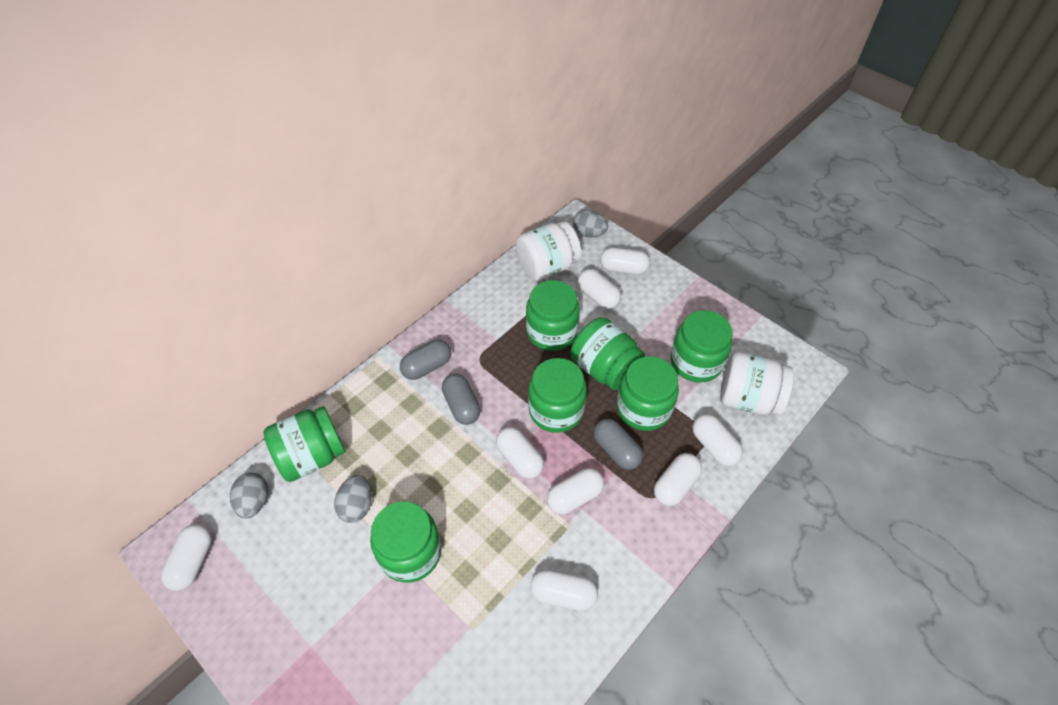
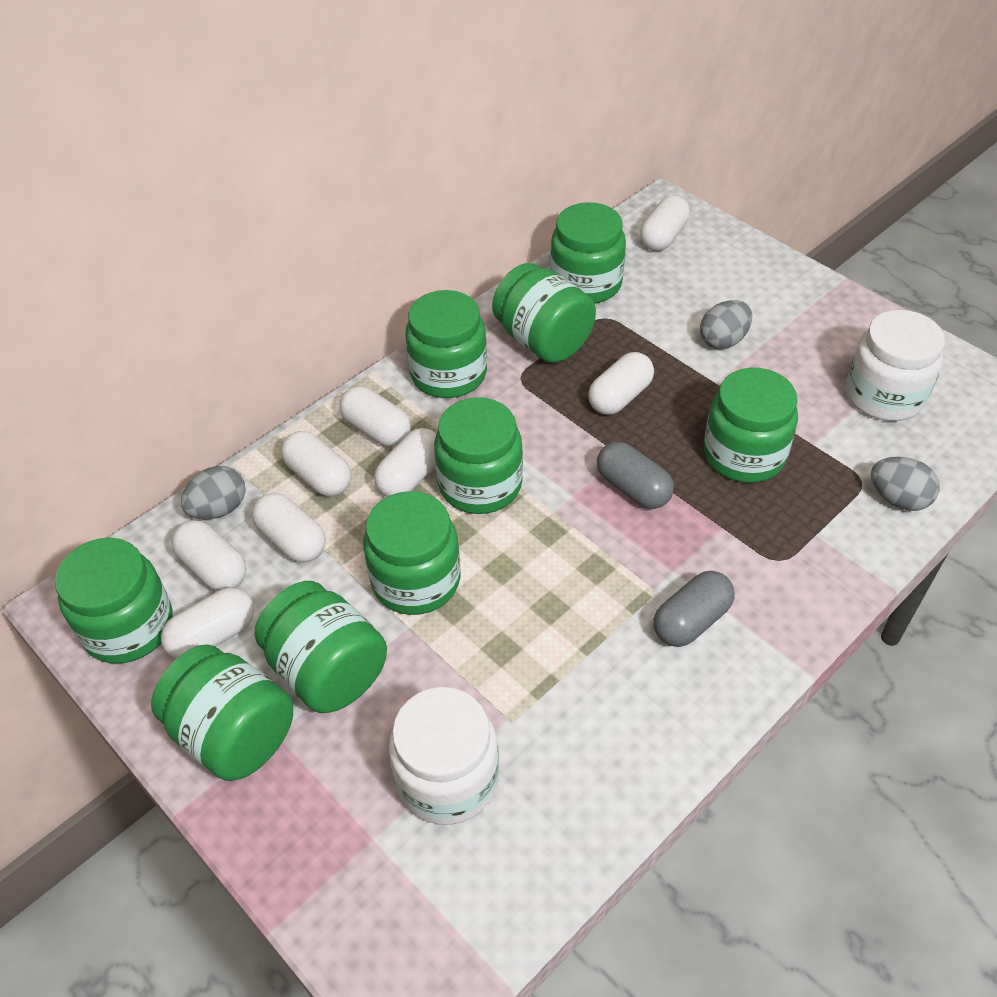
green jar: 7 -> 9
grey capsule: 3 -> 2

